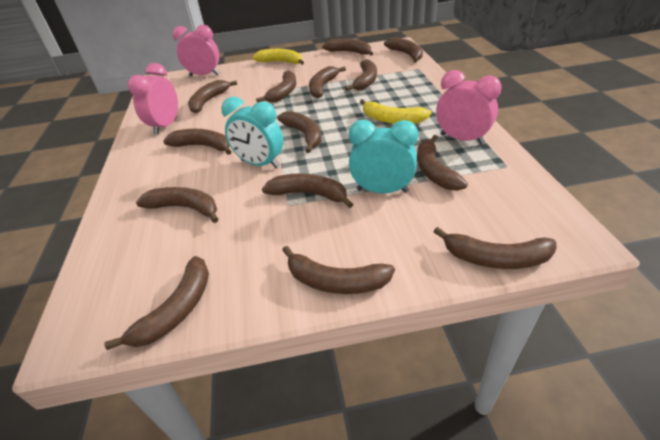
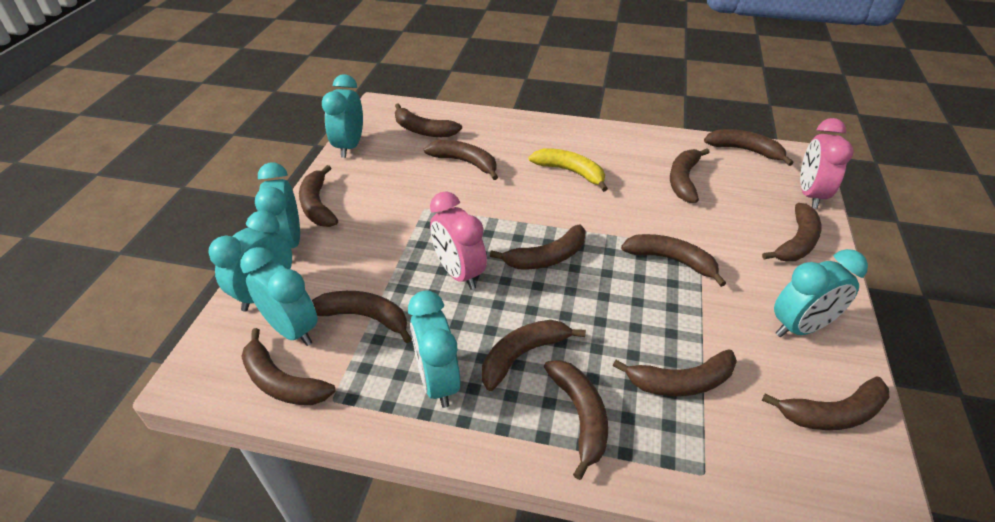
pink clock: 3 -> 2
turquoise clock: 2 -> 6
yellow banana: 2 -> 1

